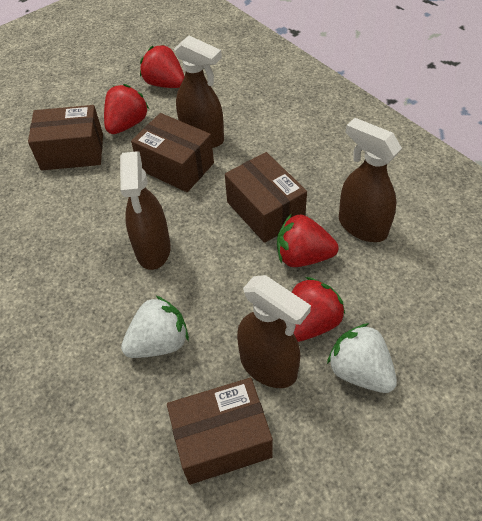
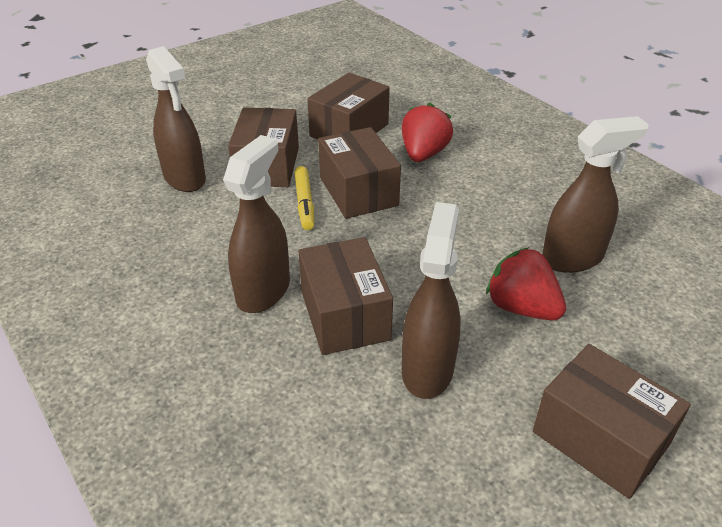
brown box: 4 -> 5
red strawberry: 4 -> 2
white strawberry: 2 -> 0
yellow marker: 0 -> 1

